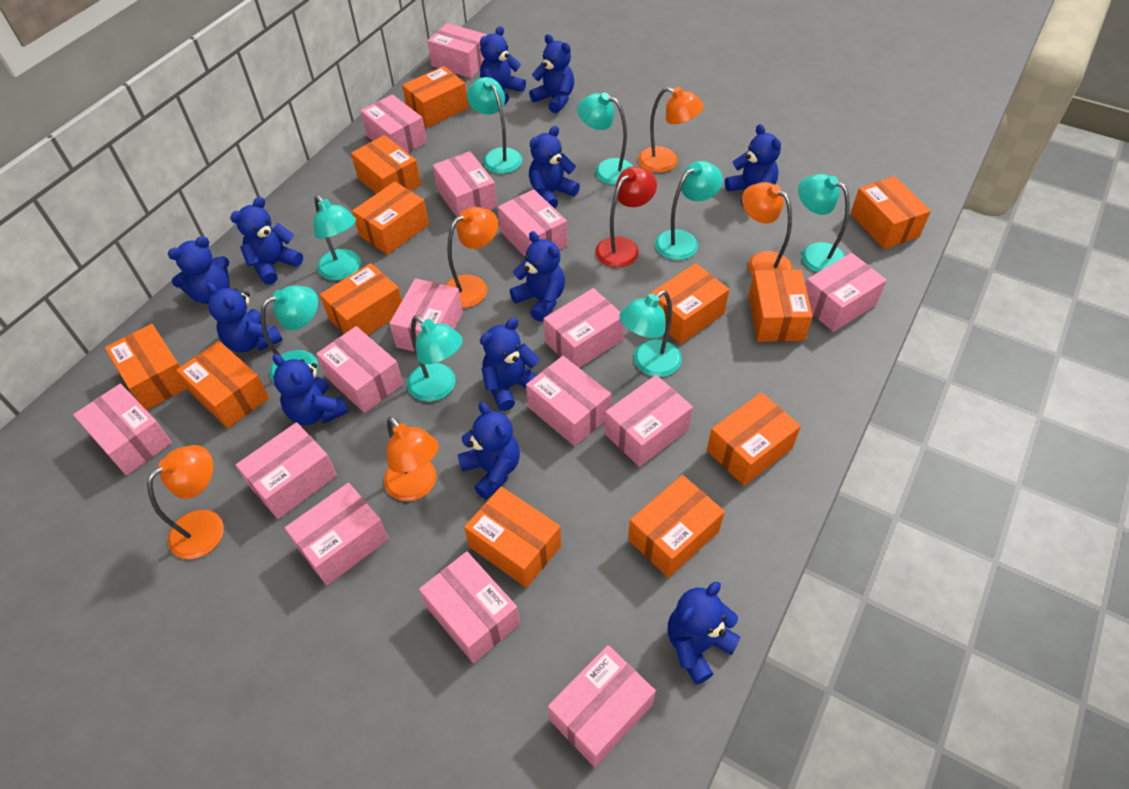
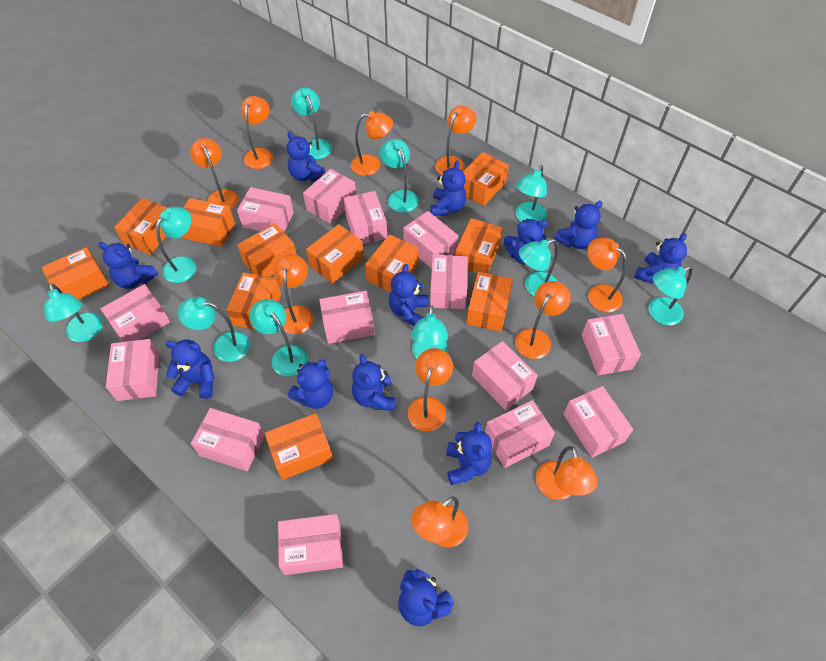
orange box: 12 -> 11
orange lamp: 5 -> 10
pink box: 15 -> 14
red lamp: 1 -> 0
turquoise lamp: 8 -> 10

